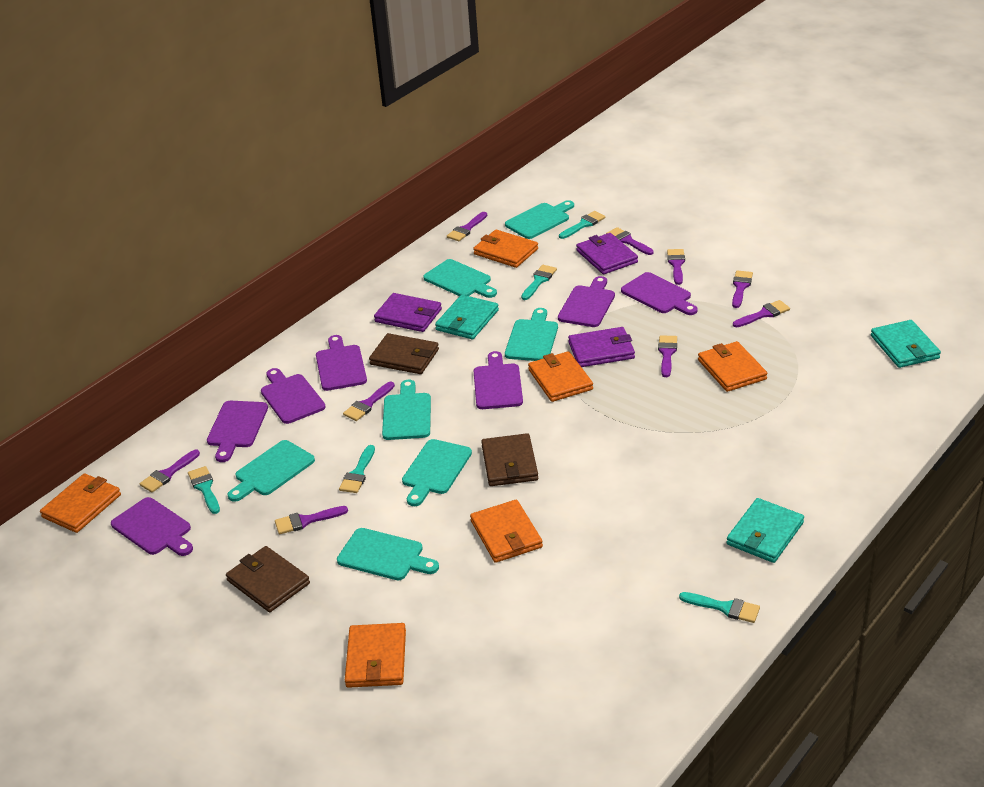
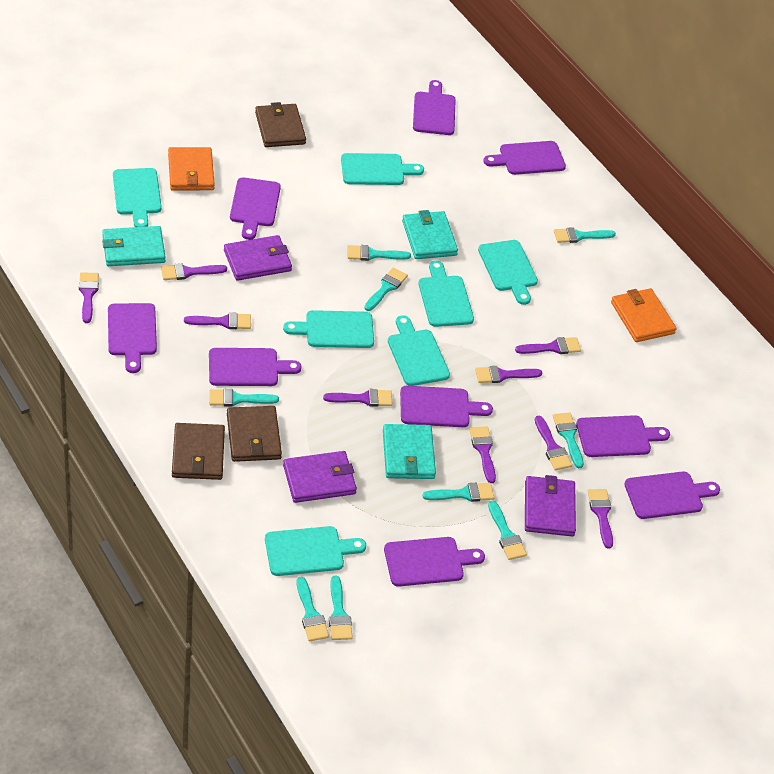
orange wallet: 6 -> 2
purple cutting board: 7 -> 9
turquoise brush: 5 -> 9

